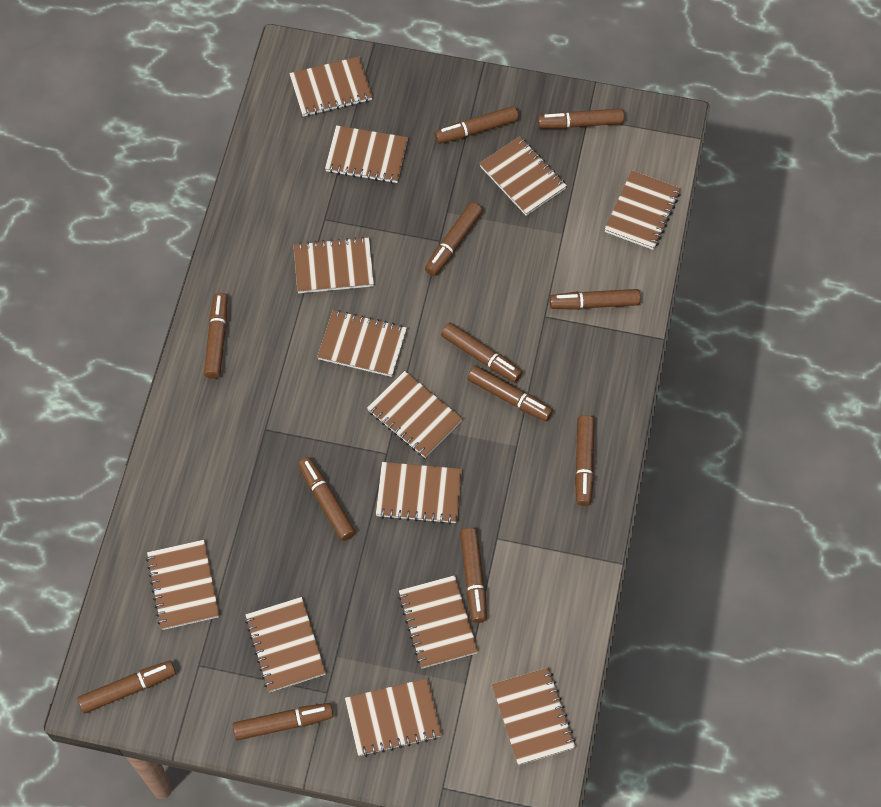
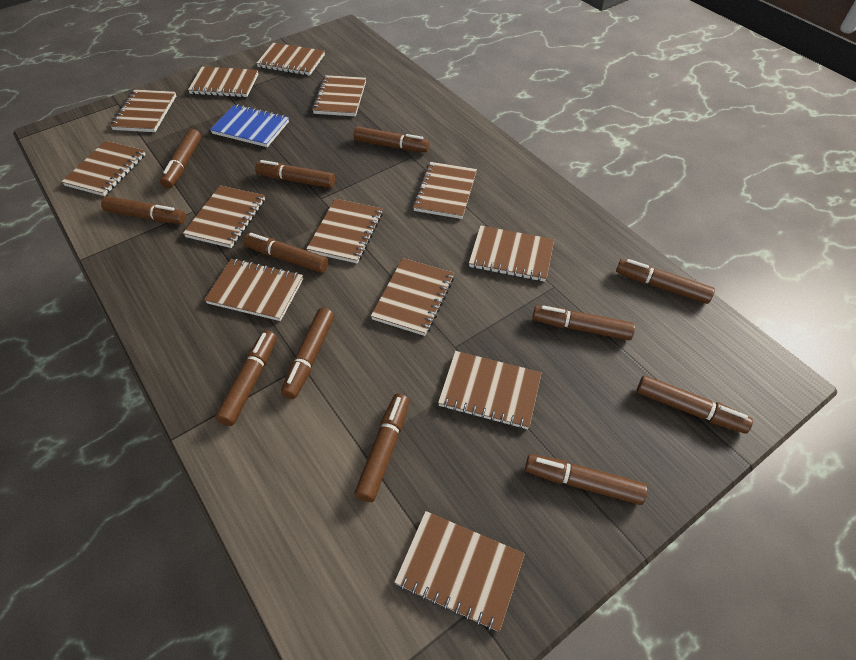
blue notebook: 0 -> 1

